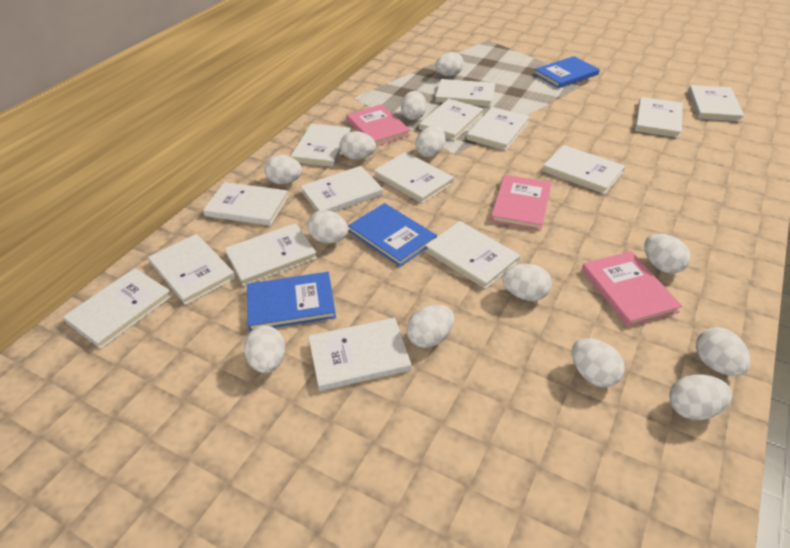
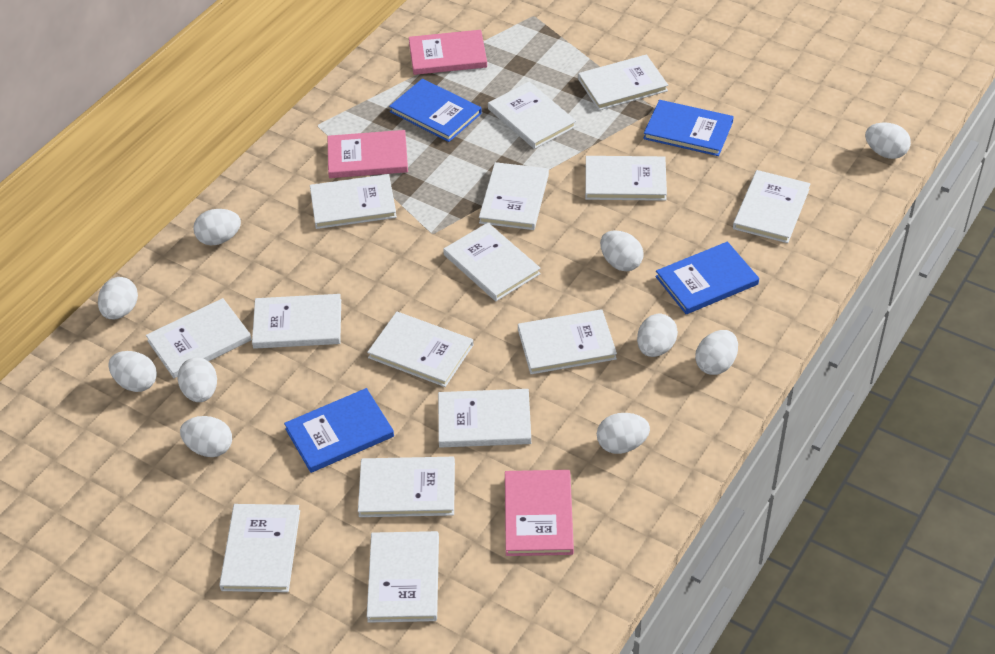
blue book: 3 -> 4
white egg: 13 -> 10

